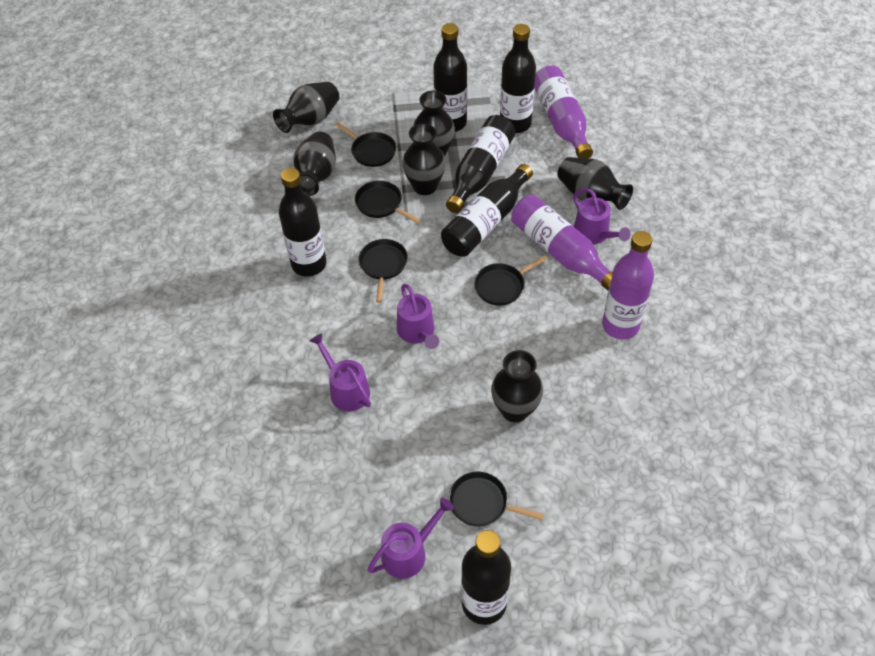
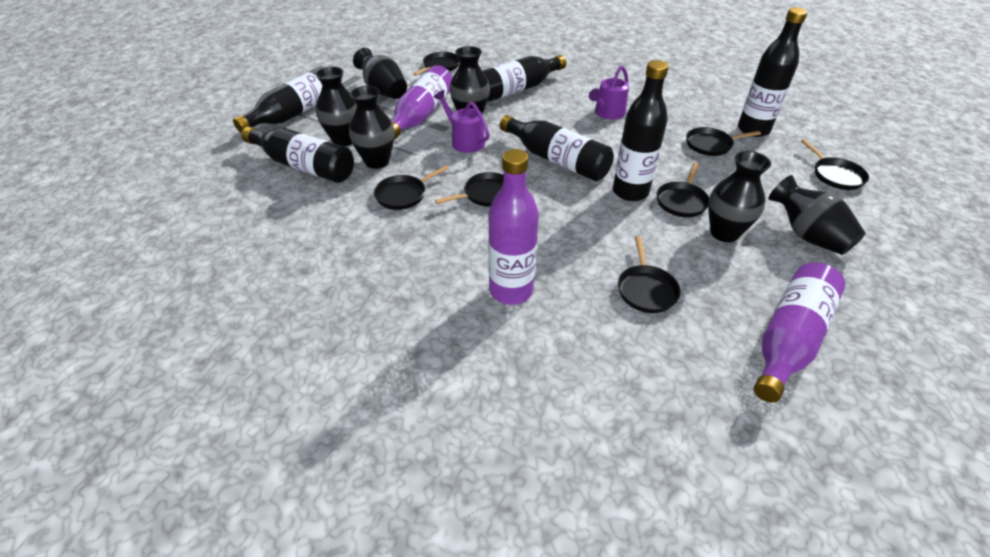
black pan: 5 -> 7
purple watering can: 4 -> 2

